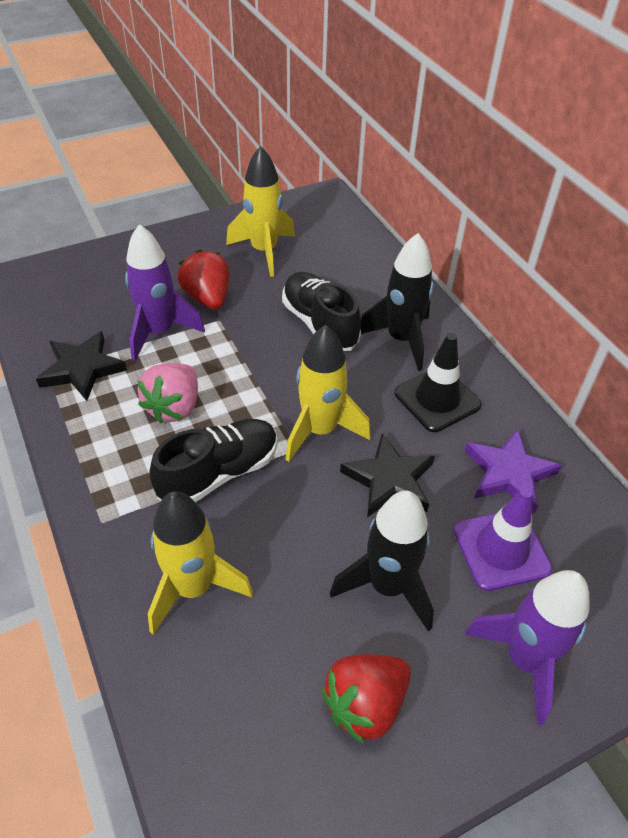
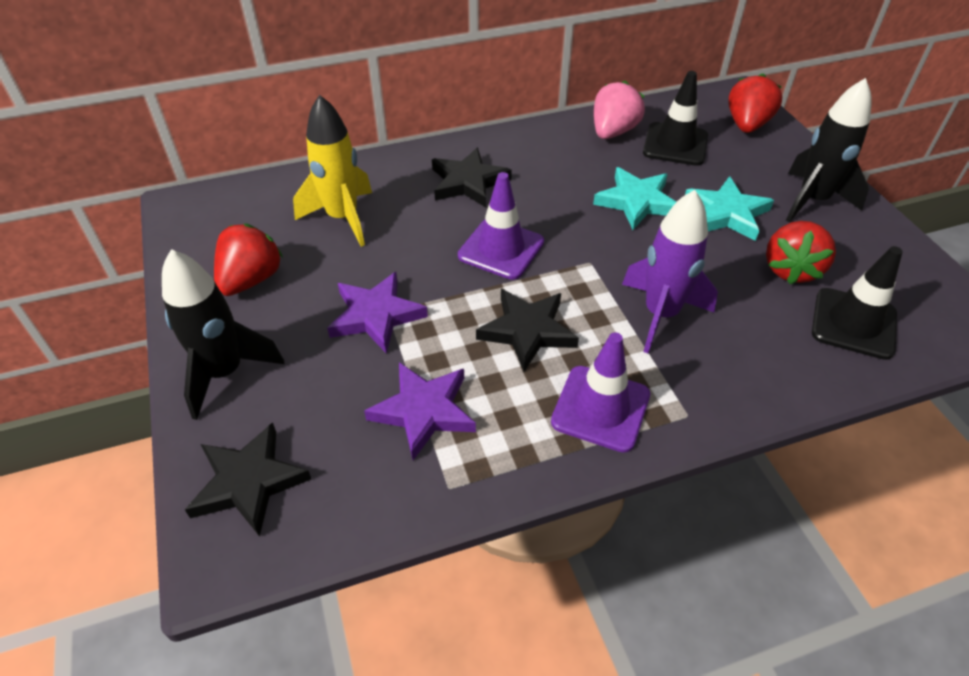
black shoe: 2 -> 0
black star: 2 -> 3
black traffic cone: 1 -> 2
purple rocket: 2 -> 1
purple star: 1 -> 2
purple traffic cone: 1 -> 2
red strawberry: 2 -> 3
turquoise star: 0 -> 2
yellow rocket: 3 -> 1

